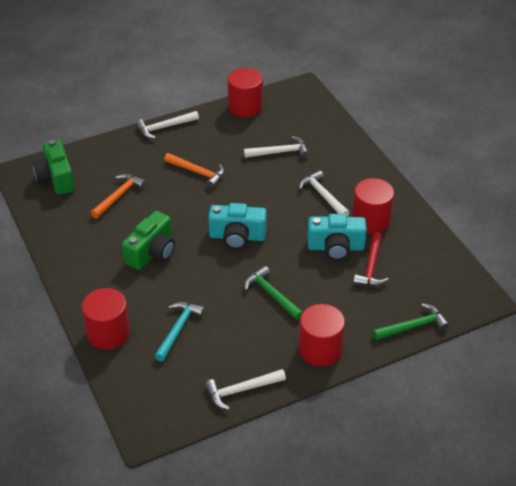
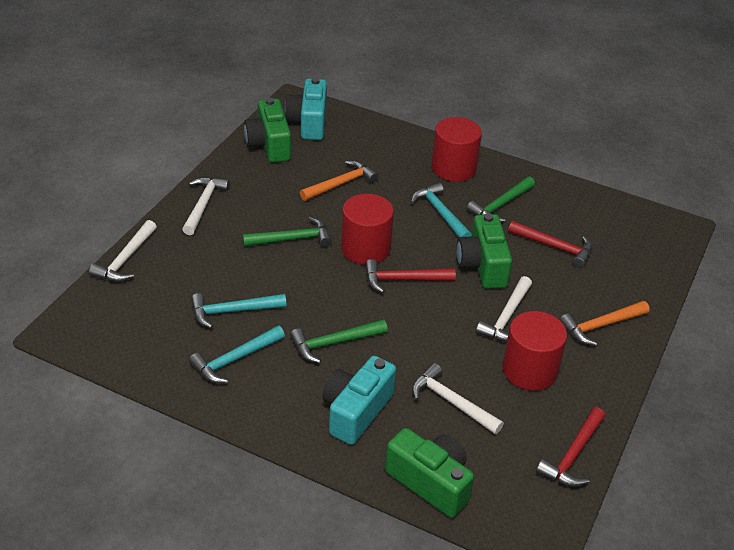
green camera: 2 -> 3
green hammer: 2 -> 3
red cylinder: 4 -> 3
red hammer: 1 -> 3
turquoise hammer: 1 -> 3

